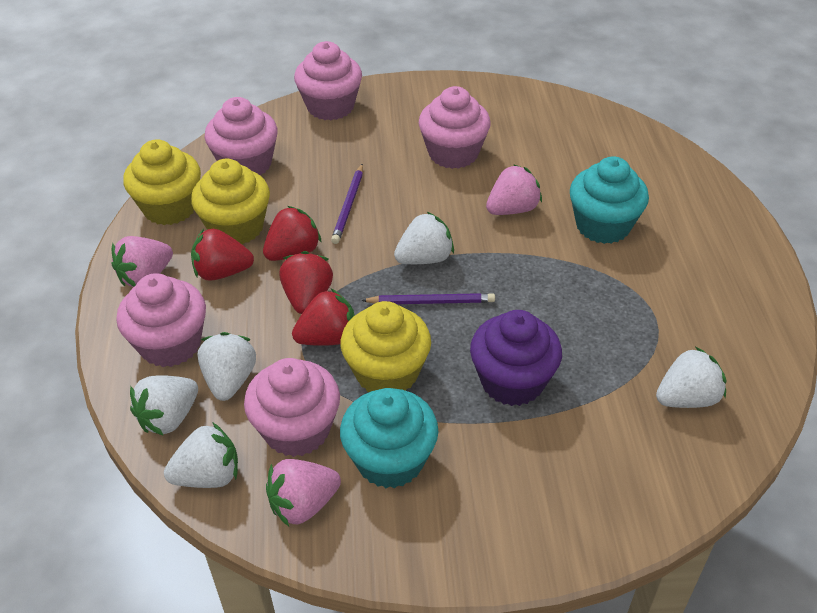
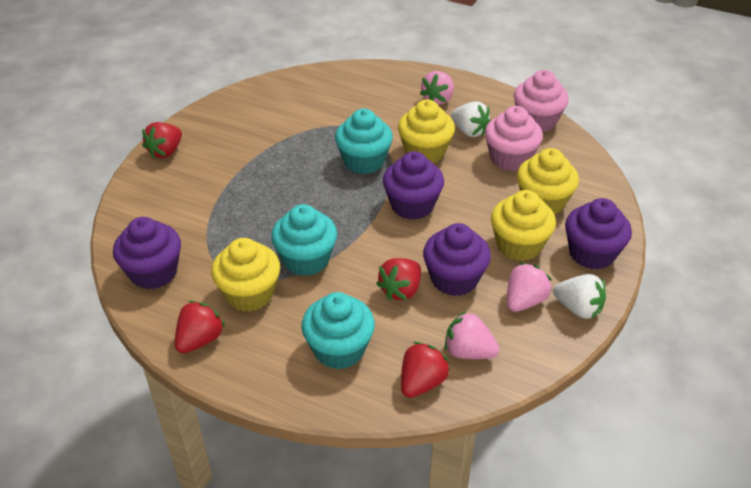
pink cupcake: 5 -> 2
purple cupcake: 1 -> 4
purple pencil: 2 -> 0
turquoise cupcake: 2 -> 3
white strawberry: 5 -> 2
yellow cupcake: 3 -> 4

